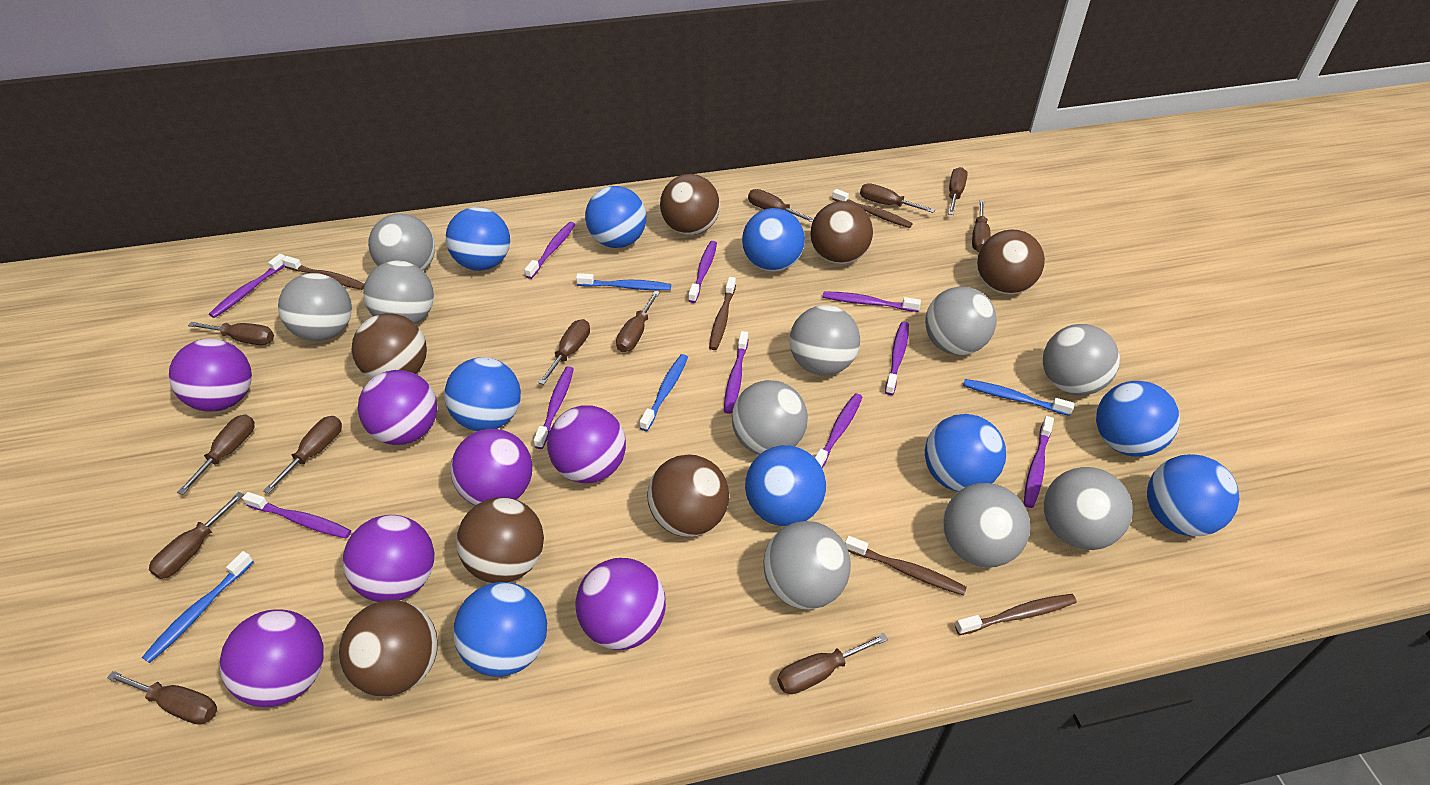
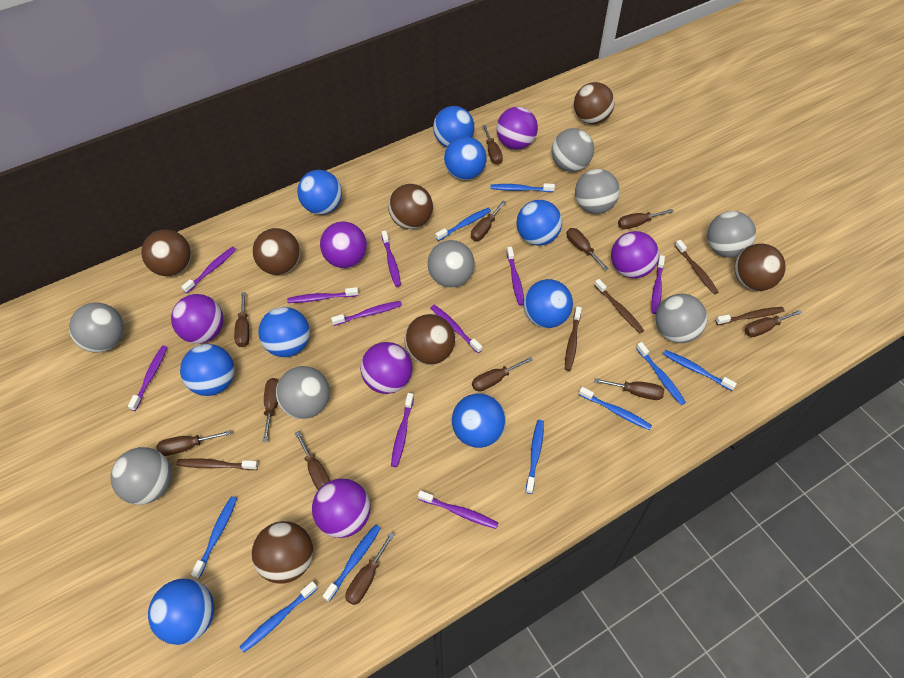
blue toothbrush: 4 -> 9
grey ball: 10 -> 8
purple ball: 7 -> 6

